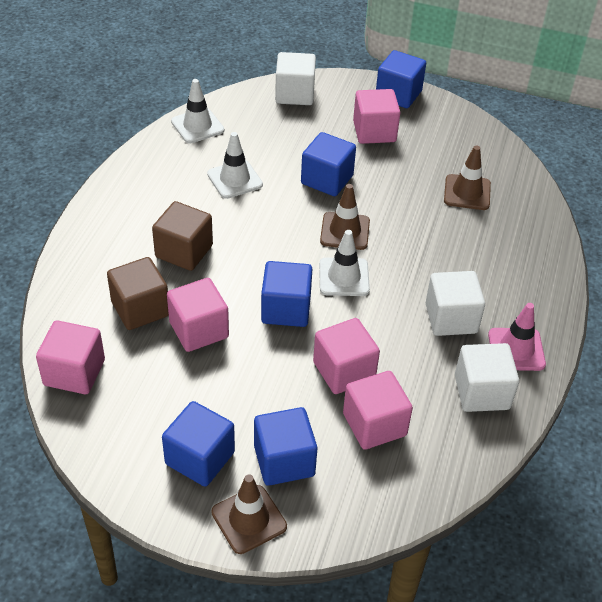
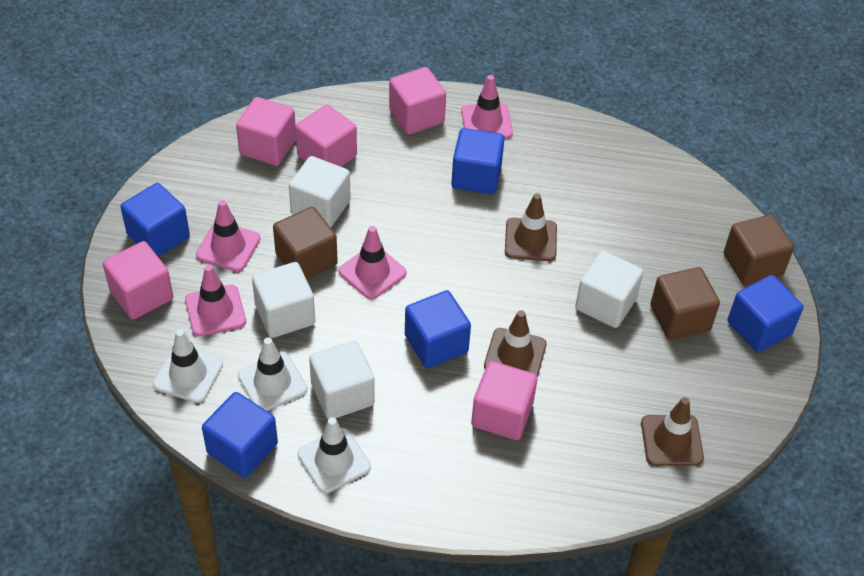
brown cube: 2 -> 3
pink traffic cone: 1 -> 4
white cube: 3 -> 4

